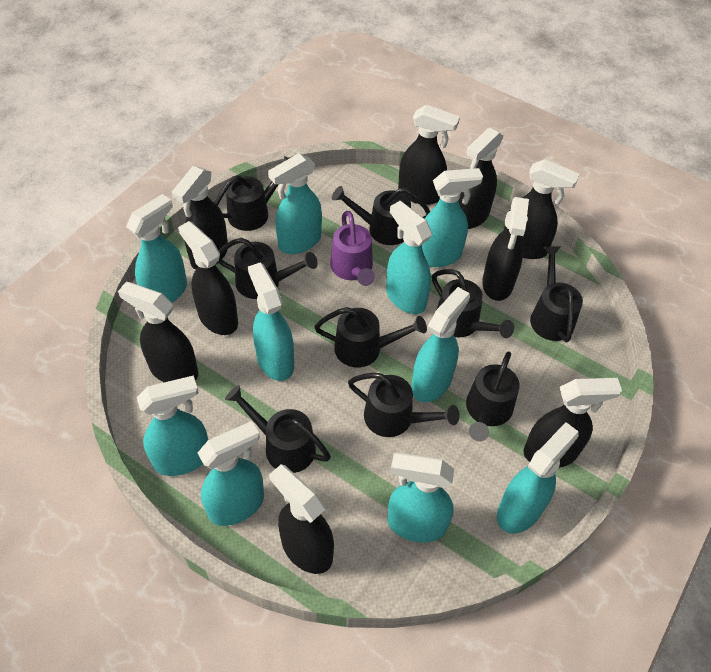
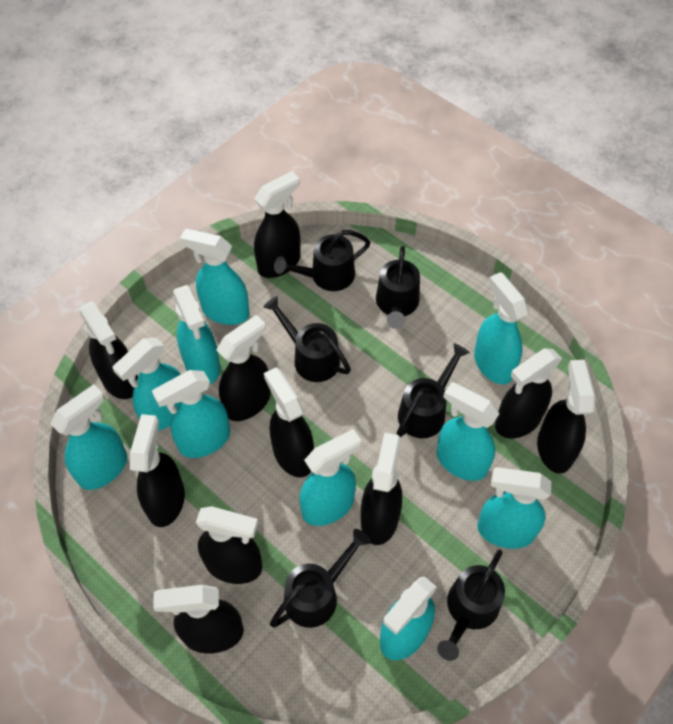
black spray bottle: 9 -> 10
black watering can: 9 -> 6
purple watering can: 1 -> 0

